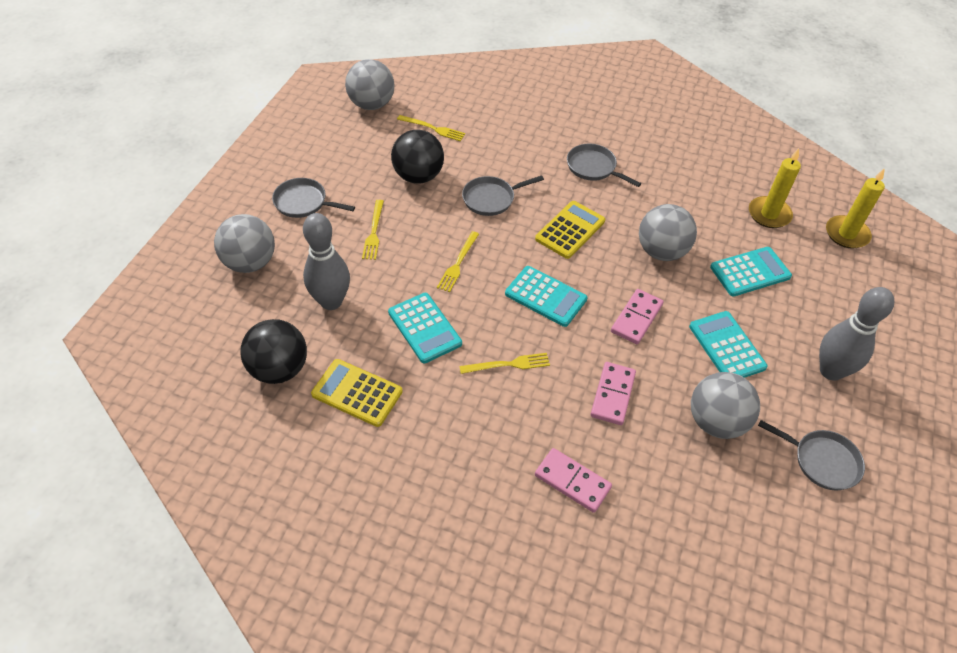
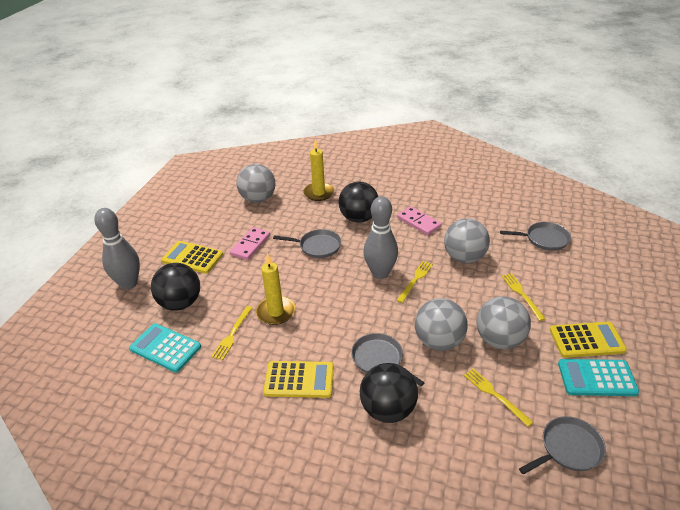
black ball: 2 -> 3
pink domino: 3 -> 2
turquoise calculator: 4 -> 2
yellow calculator: 2 -> 3

